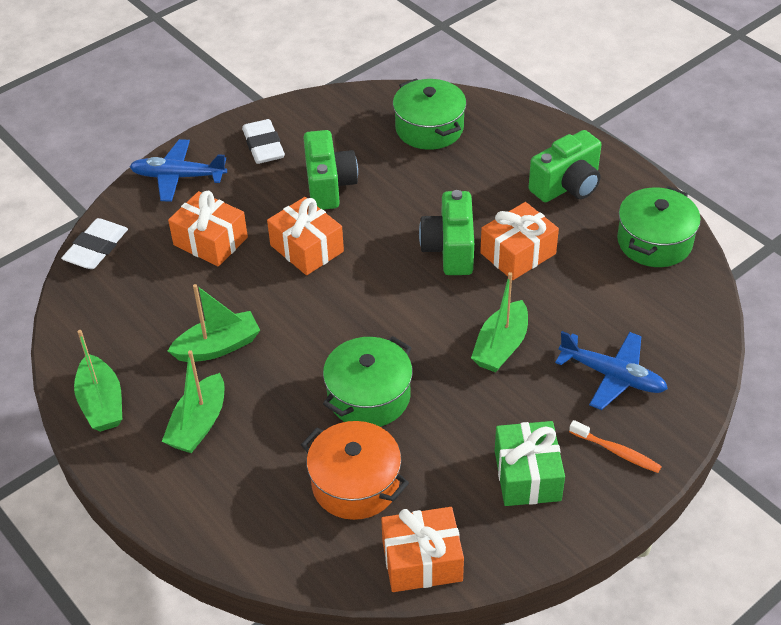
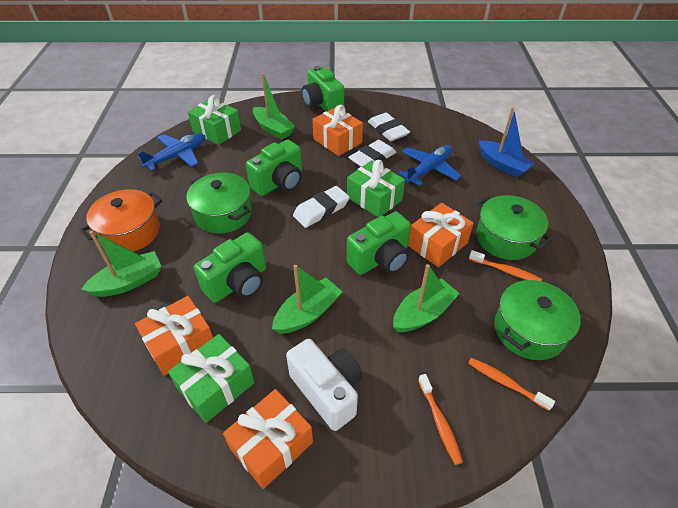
blue boat: 0 -> 1
green camera: 3 -> 4
green gift: 1 -> 3
orange toothbrush: 1 -> 3
white camera: 0 -> 1
white eraser: 2 -> 3

